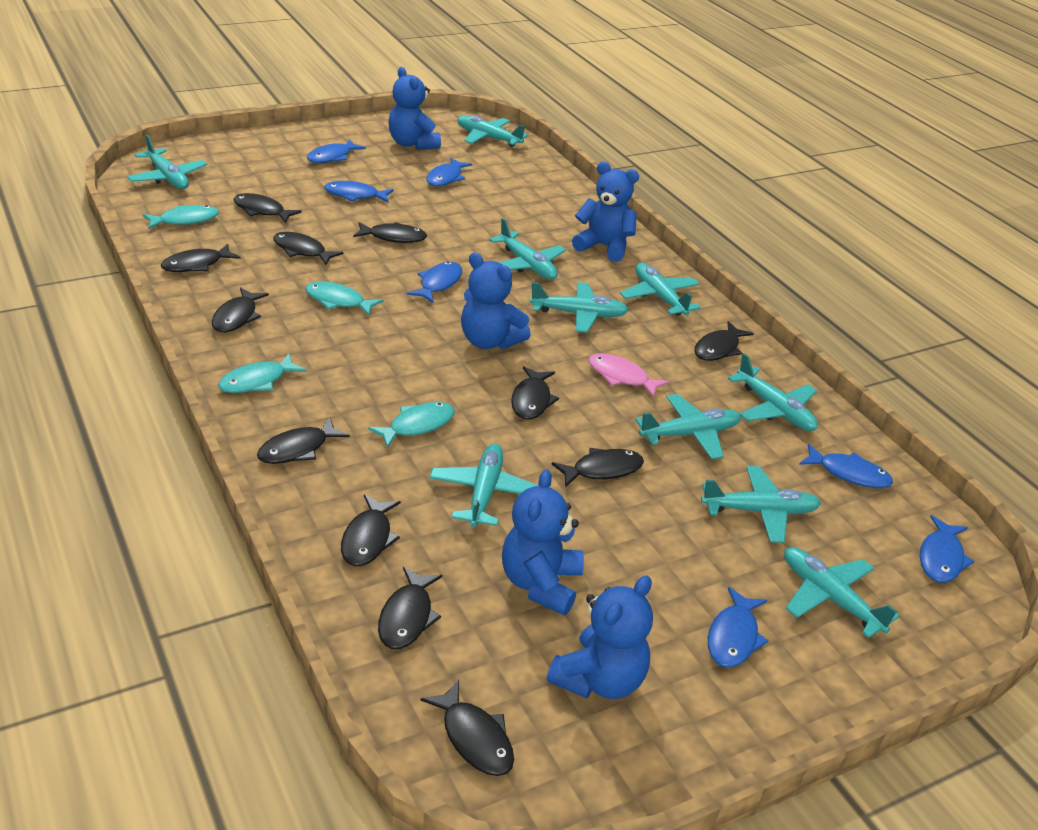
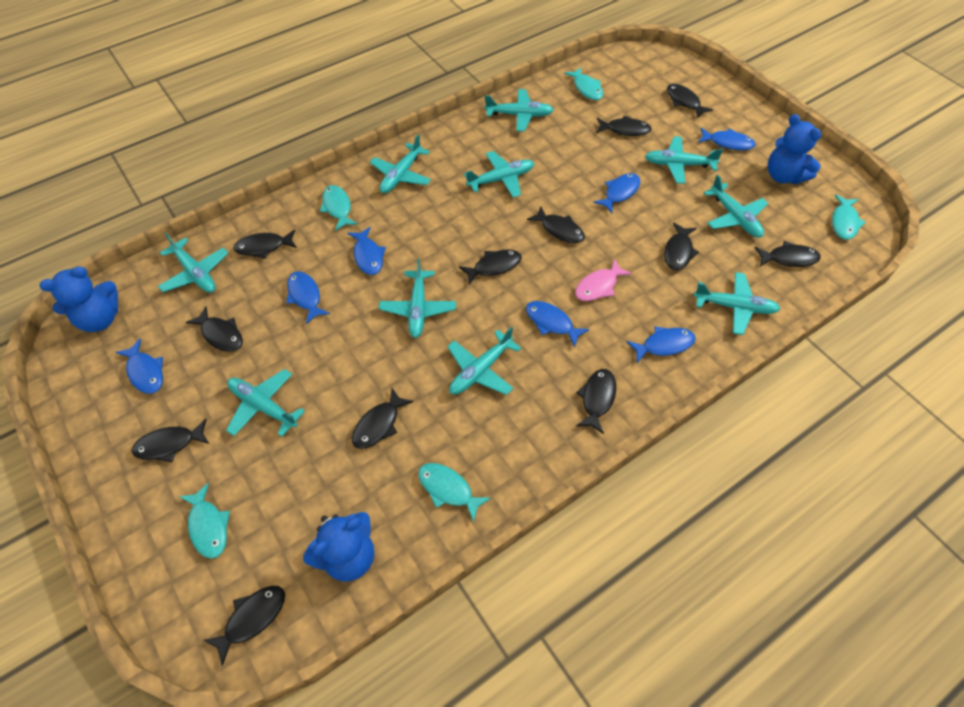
blue teddy bear: 5 -> 3
turquoise fish: 4 -> 5

